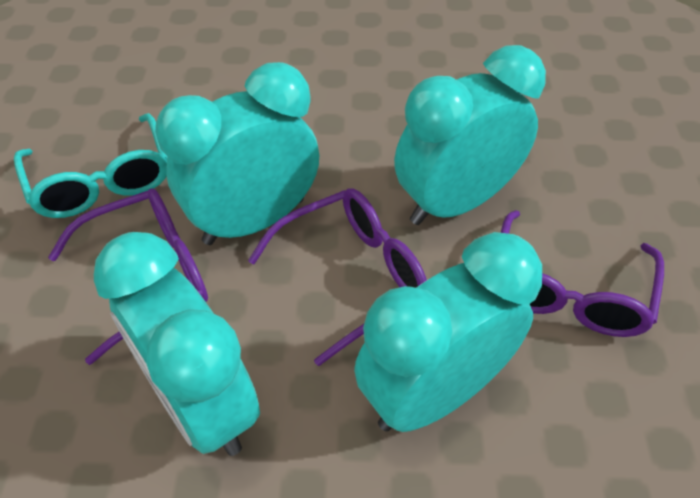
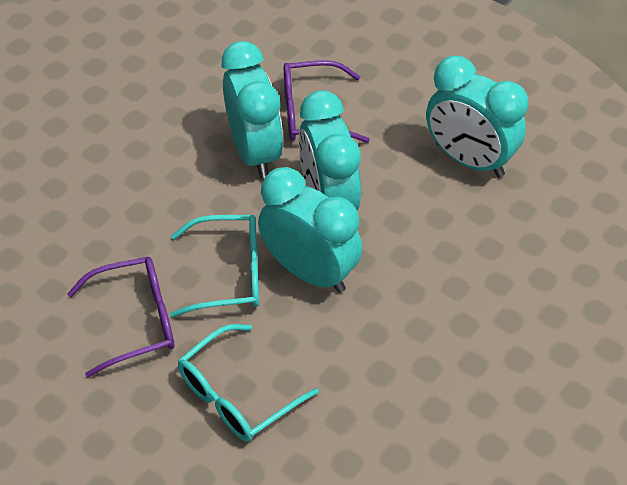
purple glasses: 3 -> 2
turquoise glasses: 1 -> 2

